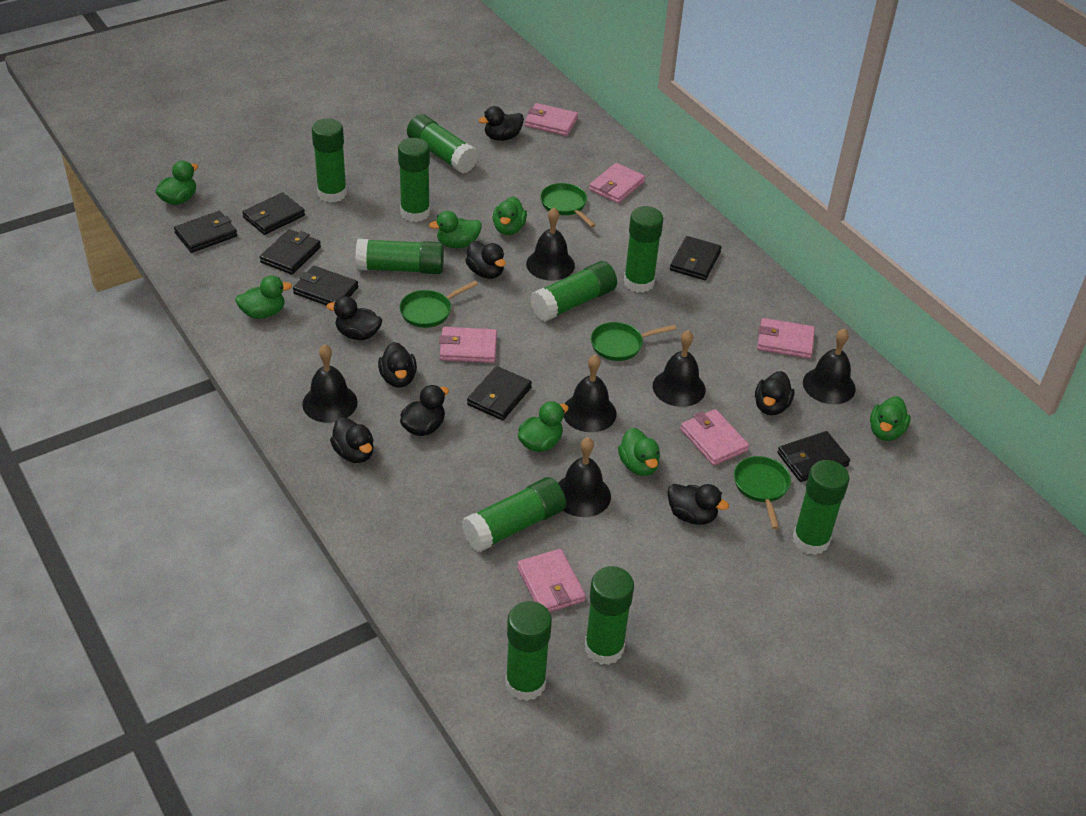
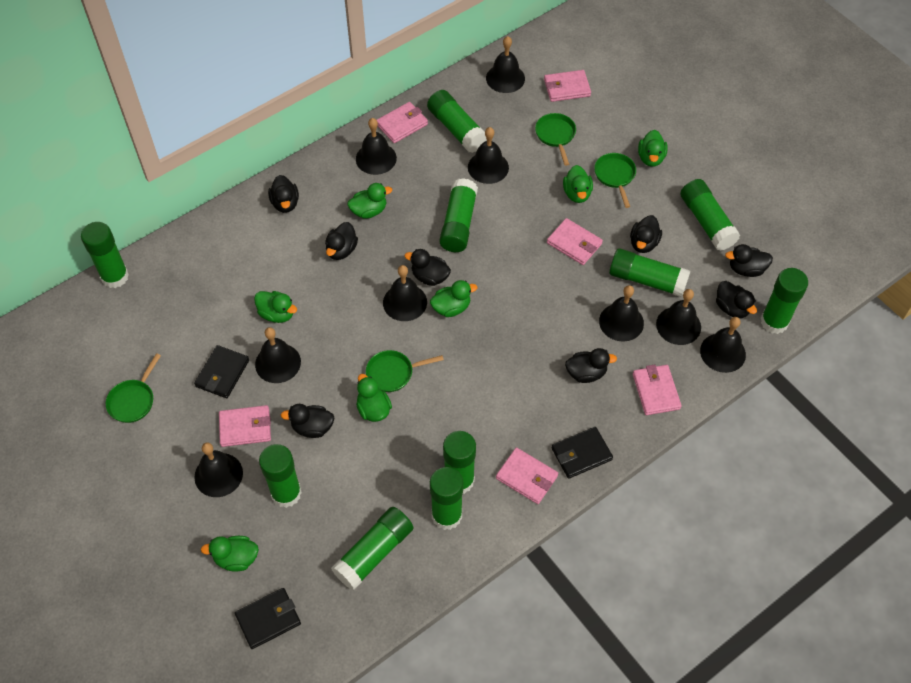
black bell: 6 -> 9
black wallet: 7 -> 3

